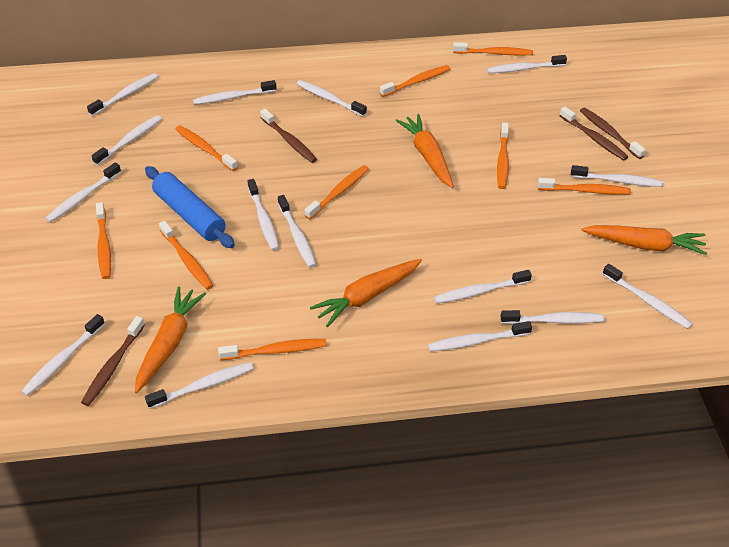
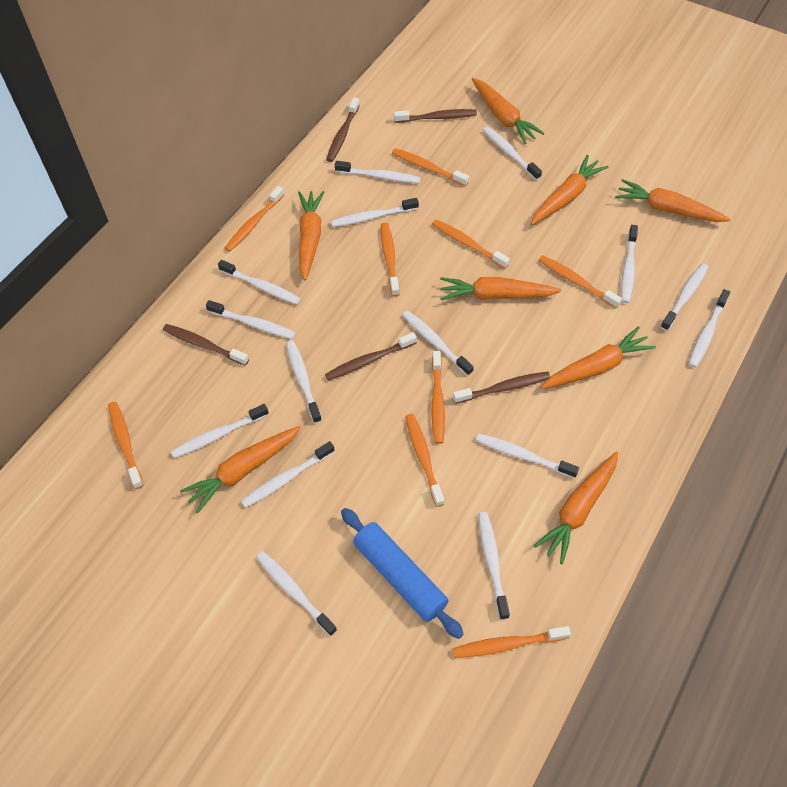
brown toothbrush: 4 -> 5
orange carrot: 4 -> 8

